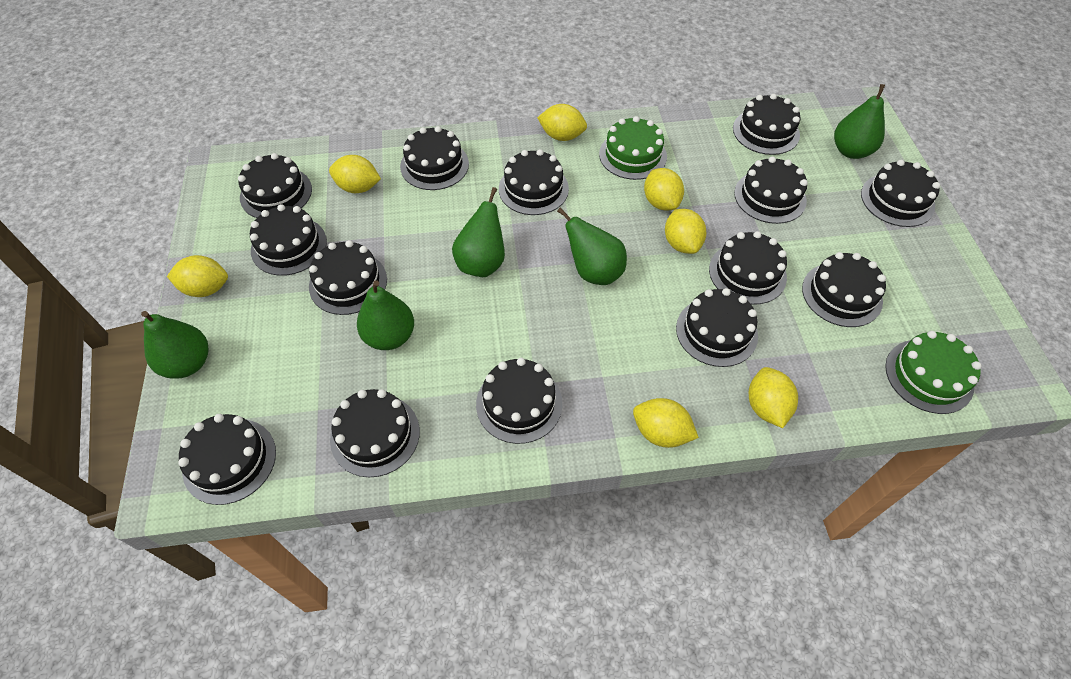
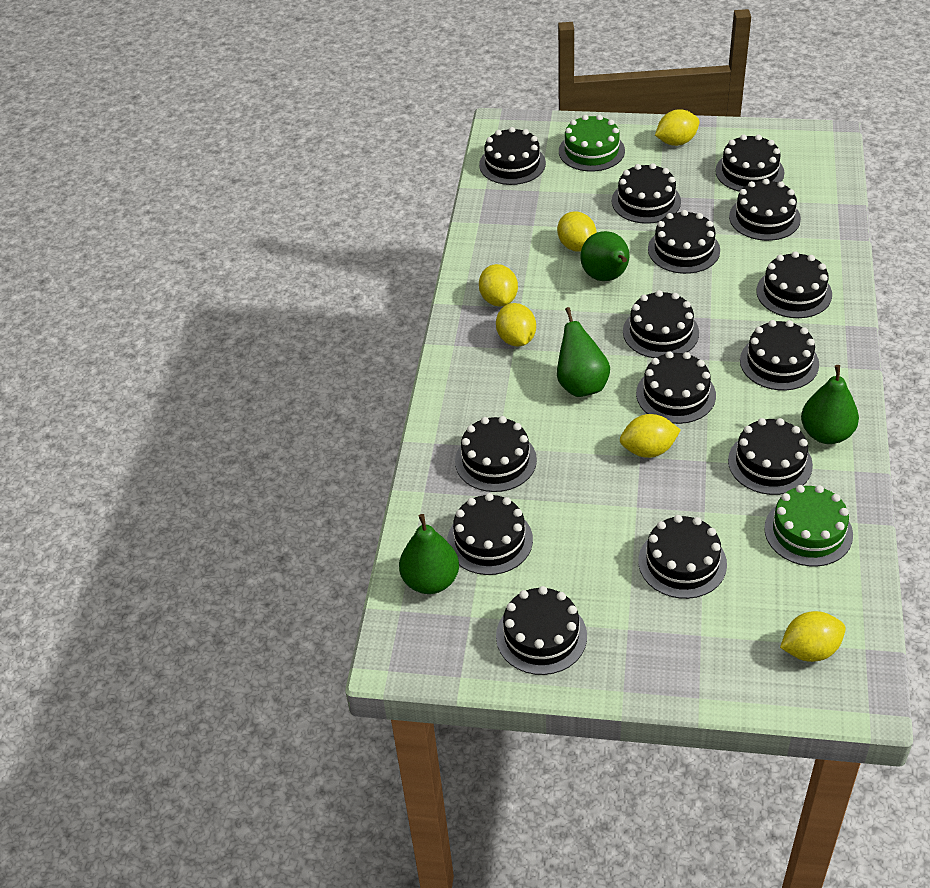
green pear: 5 -> 4
yellow lemon: 7 -> 6

